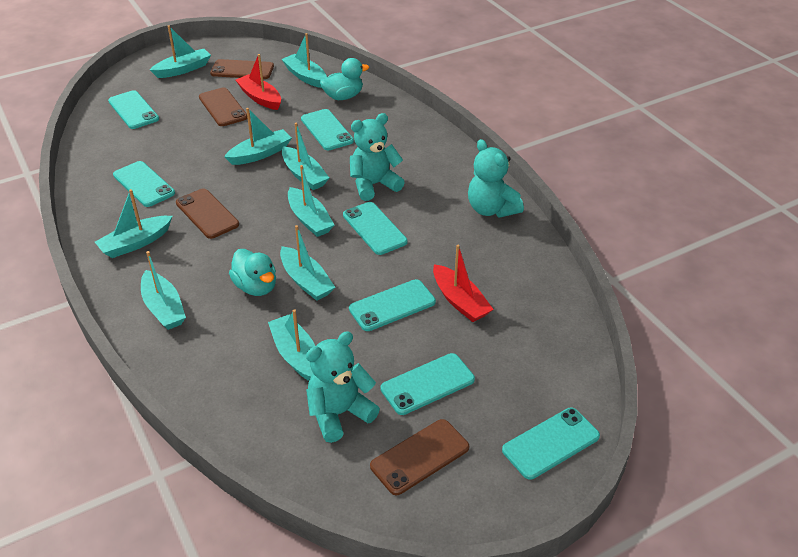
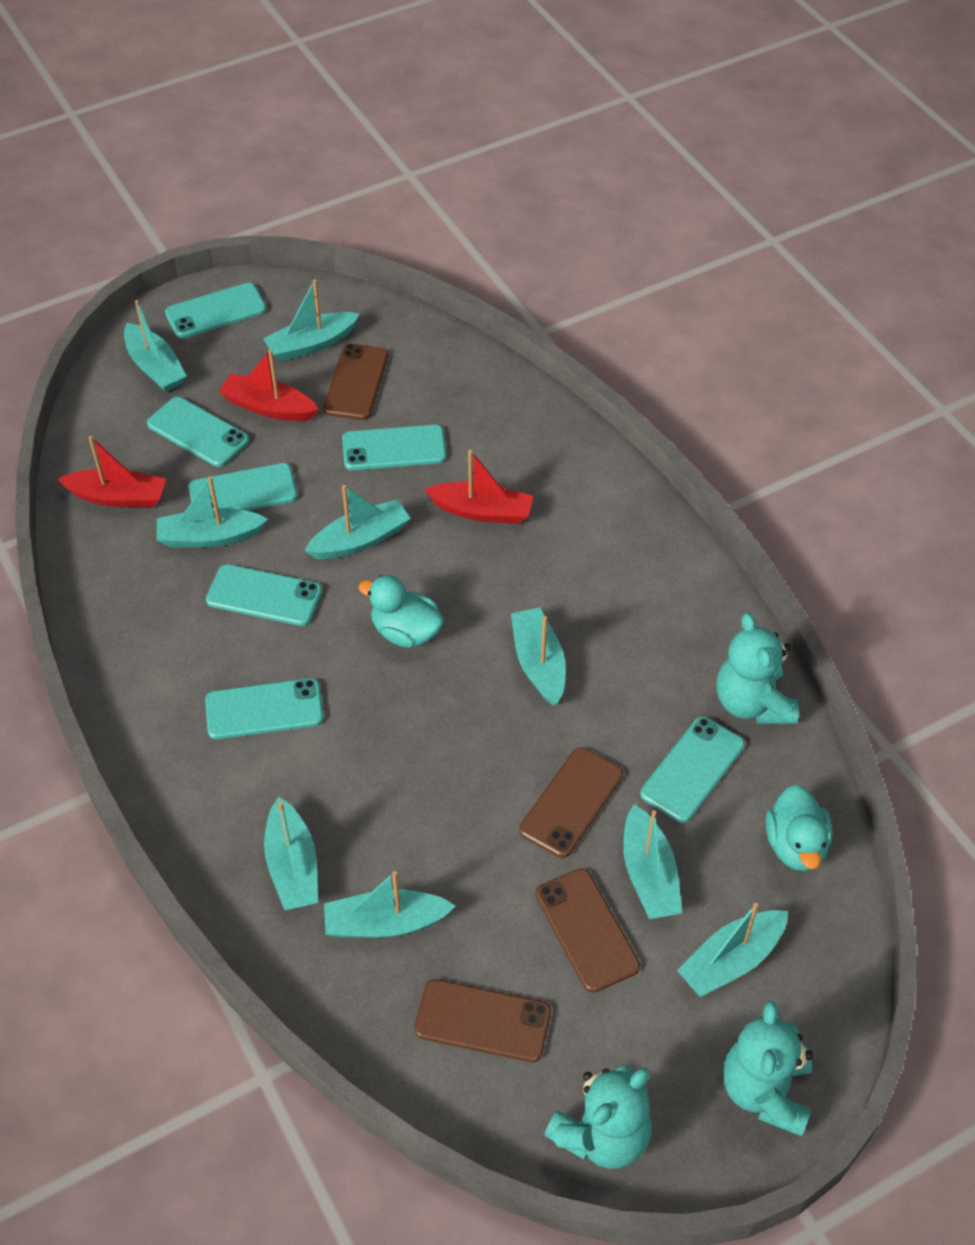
red boat: 2 -> 3

